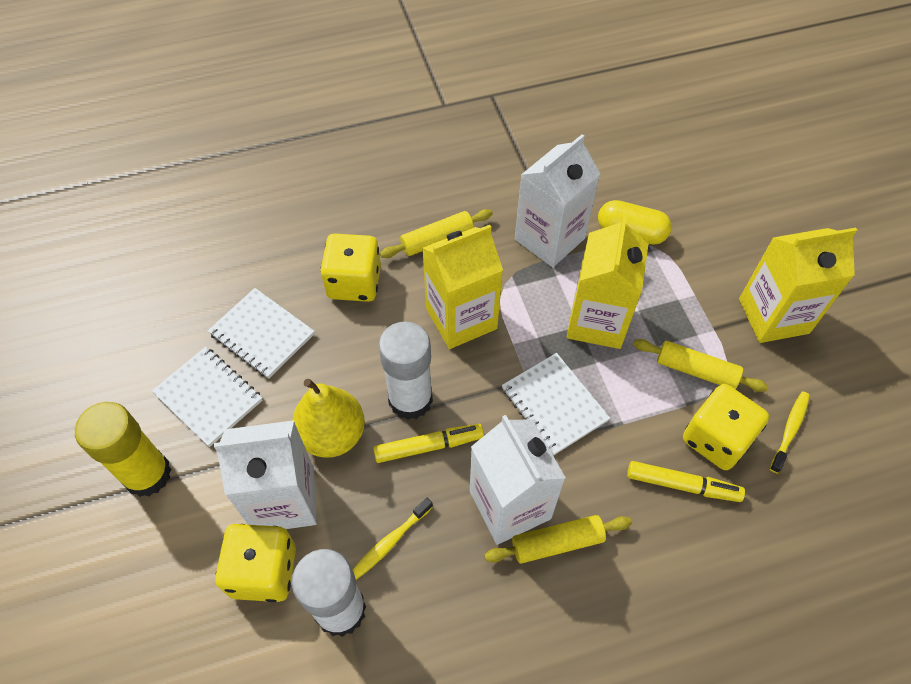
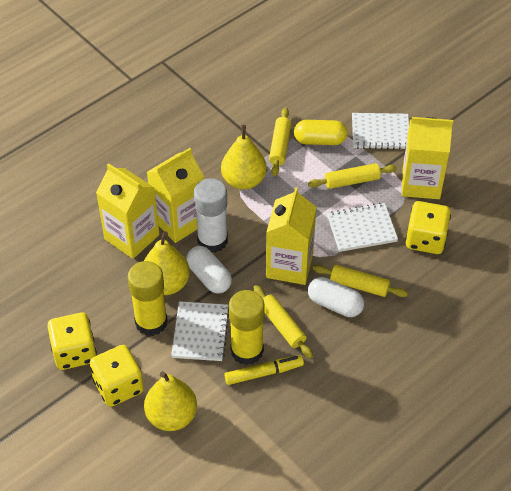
white capsule: 0 -> 2
white carton: 3 -> 0
white glue stick: 2 -> 1
yellow carton: 3 -> 4
yellow glue stick: 1 -> 2
yellow marker: 2 -> 1
yellow pear: 1 -> 3
yellow rolling pin: 3 -> 4
yellow toothbrush: 2 -> 0

